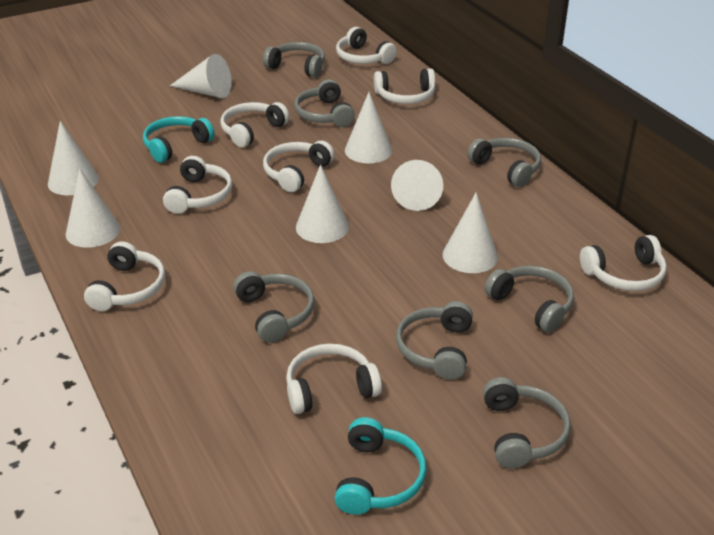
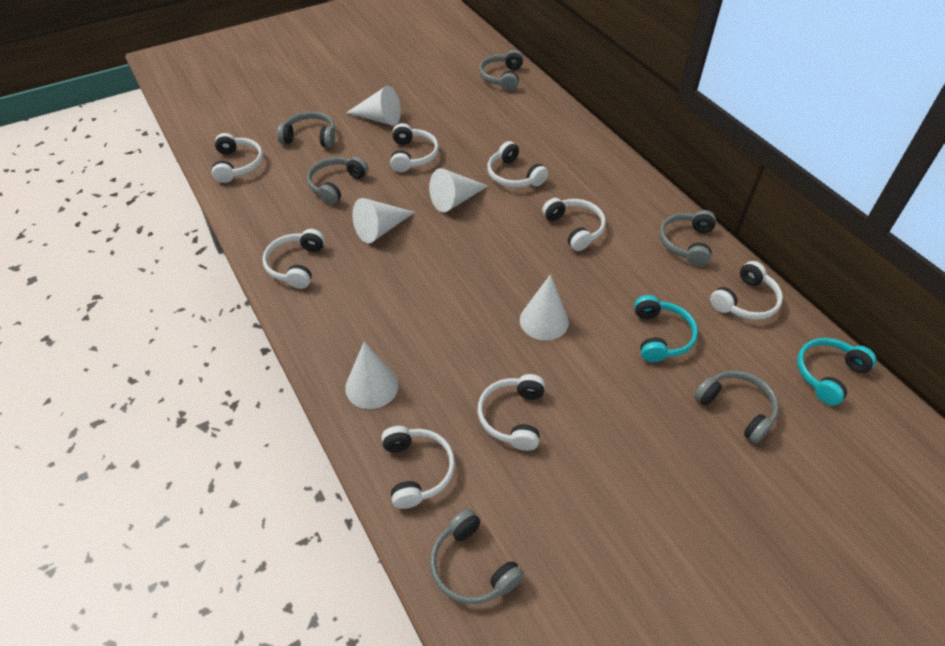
grey headphones: 7 -> 6
white cone: 7 -> 5

